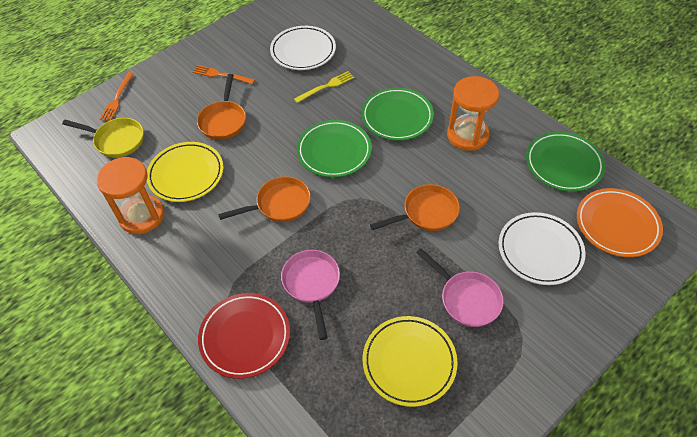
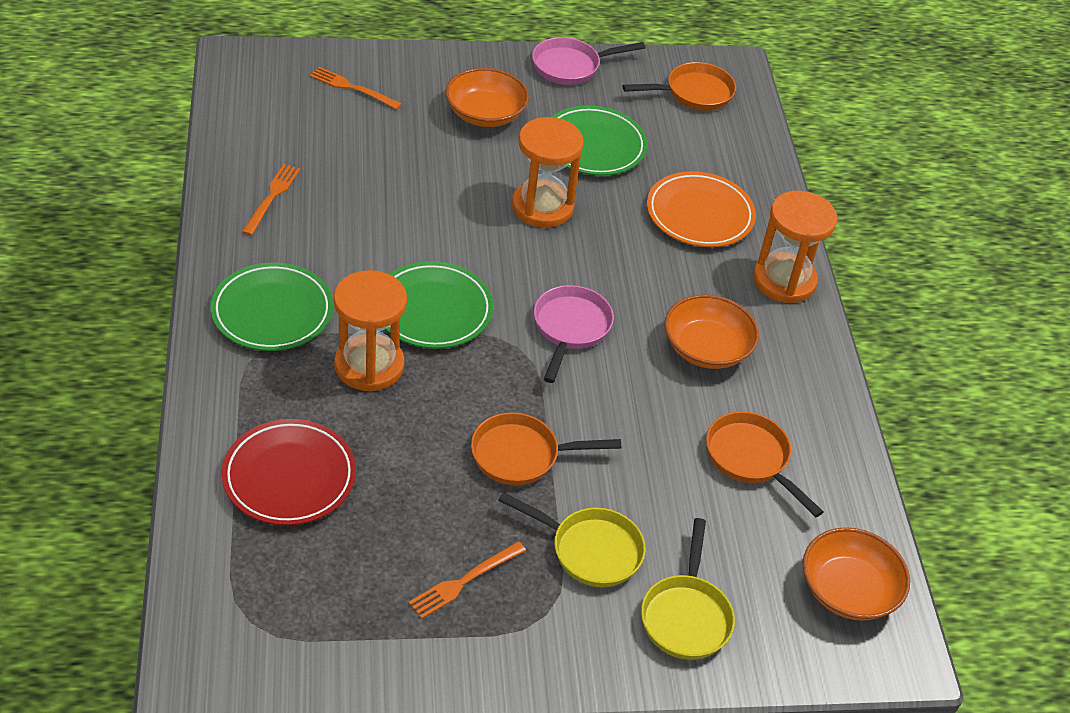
orange bowl: 0 -> 3
orange fork: 2 -> 3
orange hourglass: 2 -> 3
white plate: 2 -> 0
yellow fork: 1 -> 0
yellow pan: 1 -> 2
yellow plate: 2 -> 0

